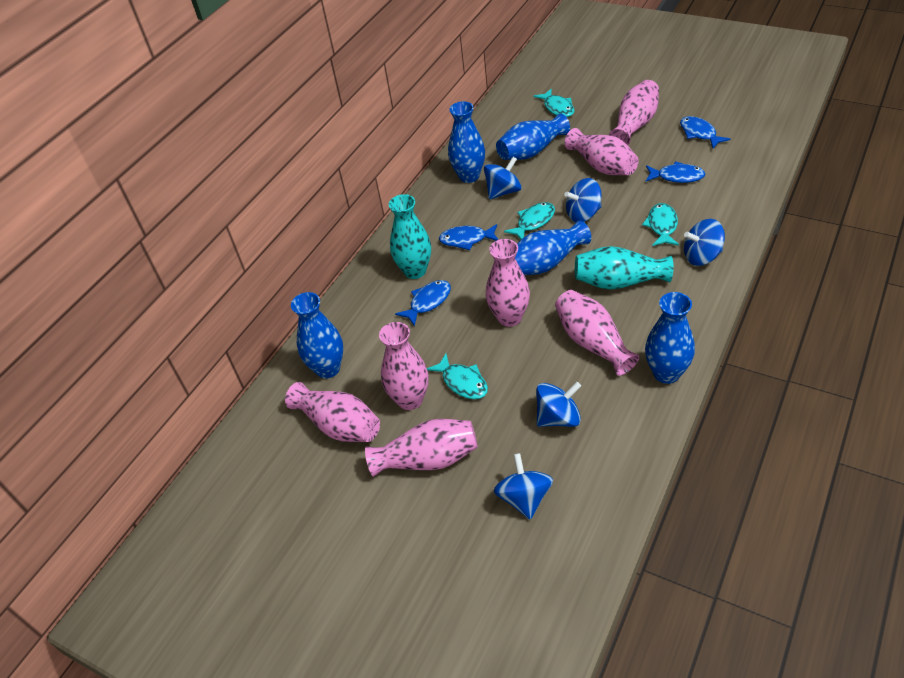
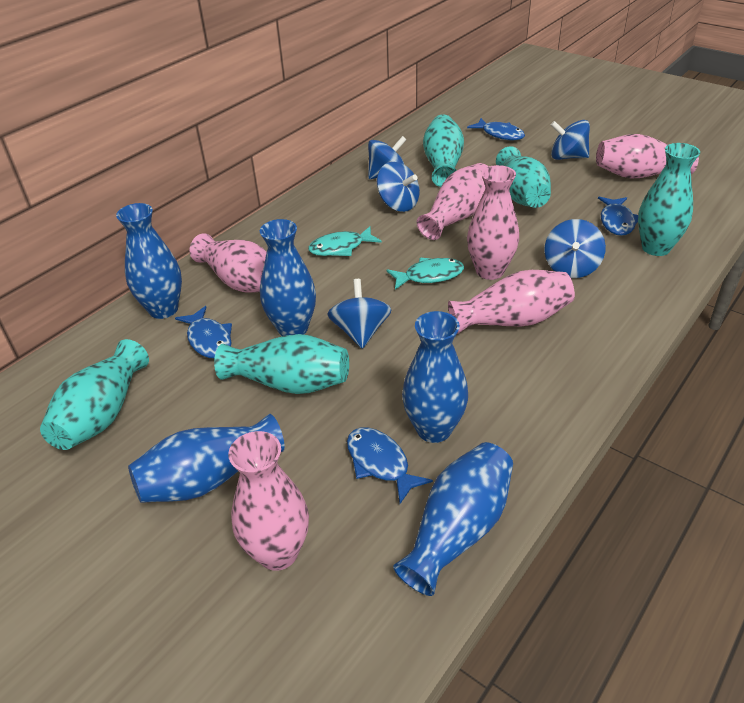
pink vase: 7 -> 6
turquoise fish: 4 -> 2
turquoise vase: 2 -> 5

